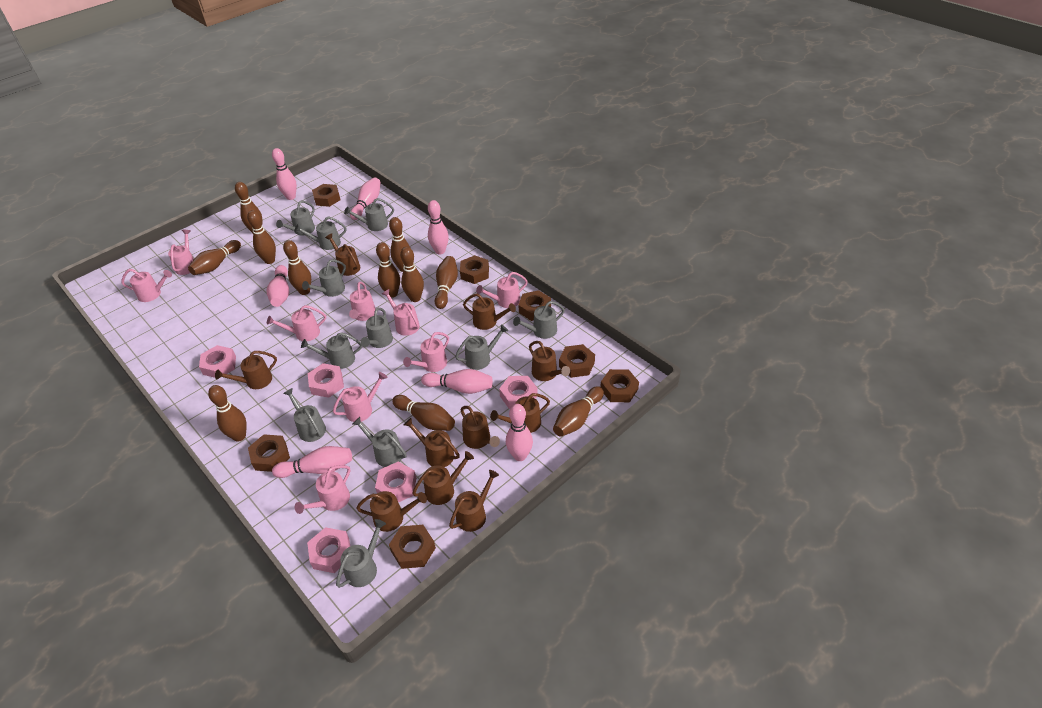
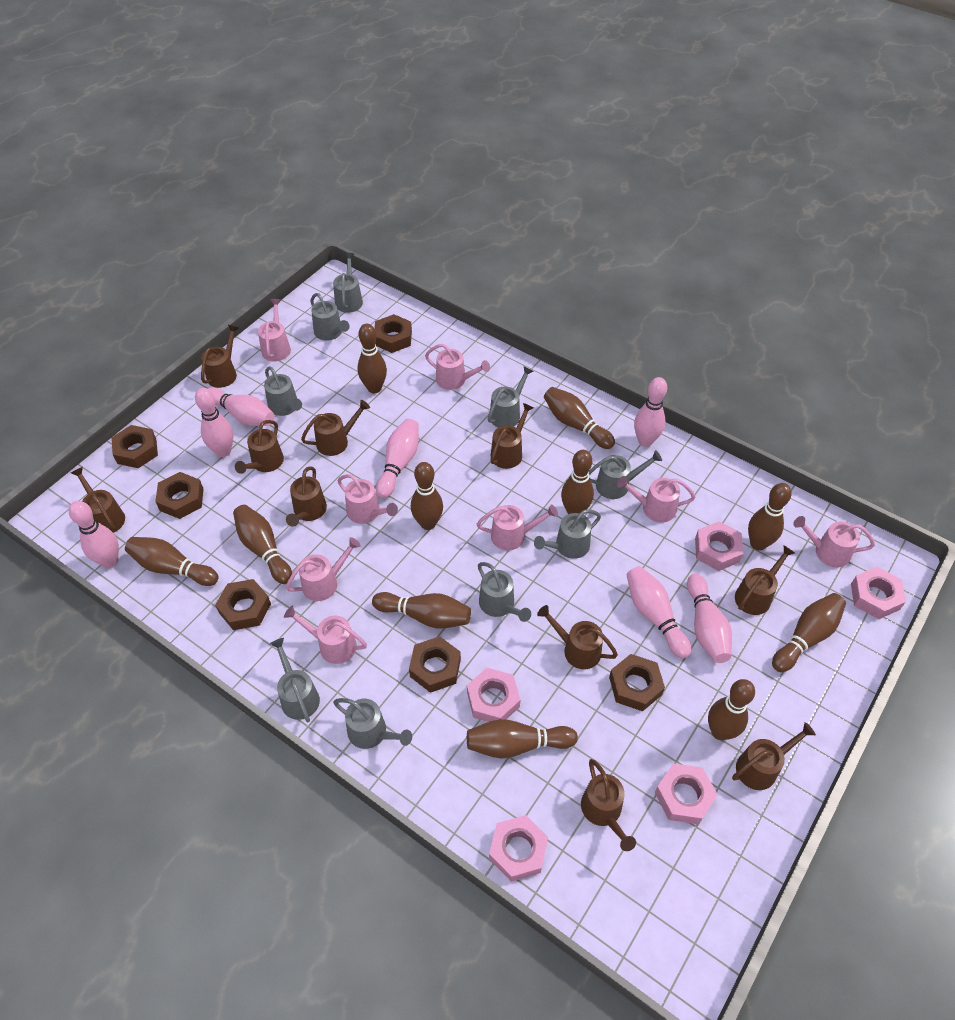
brown nut: 7 -> 6
grey watering can: 11 -> 9
pink watering can: 9 -> 8

